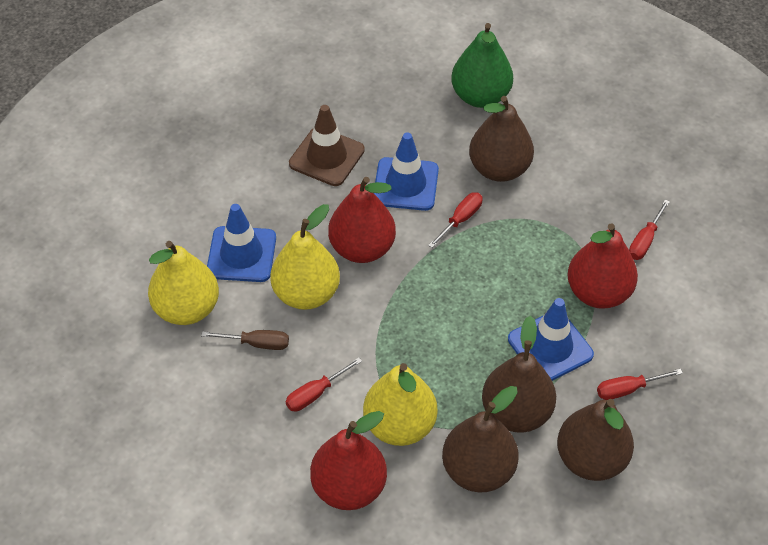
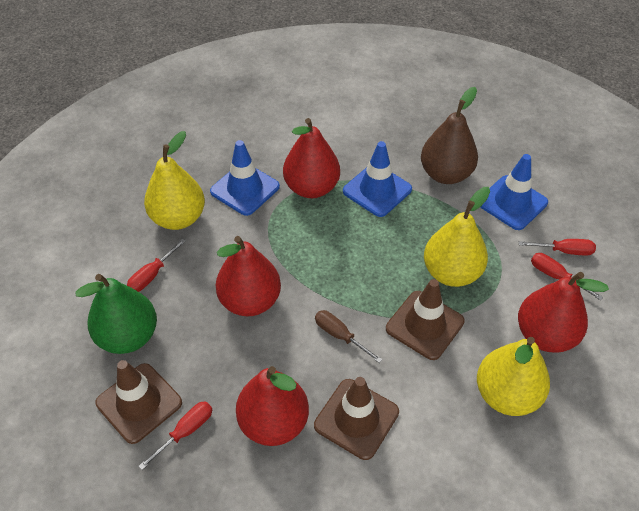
brown pear: 4 -> 1
brown traffic cone: 1 -> 3
red pear: 3 -> 4

